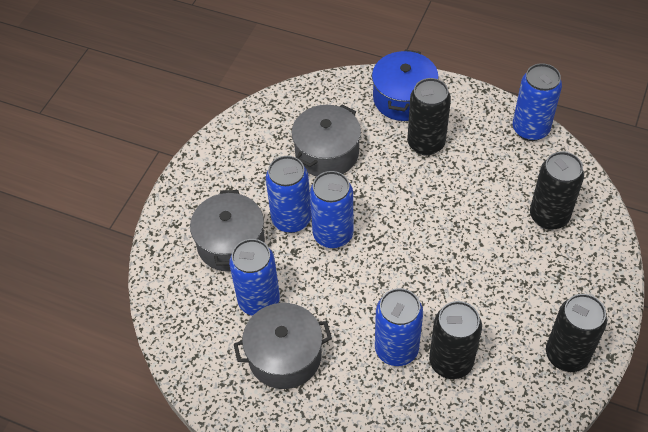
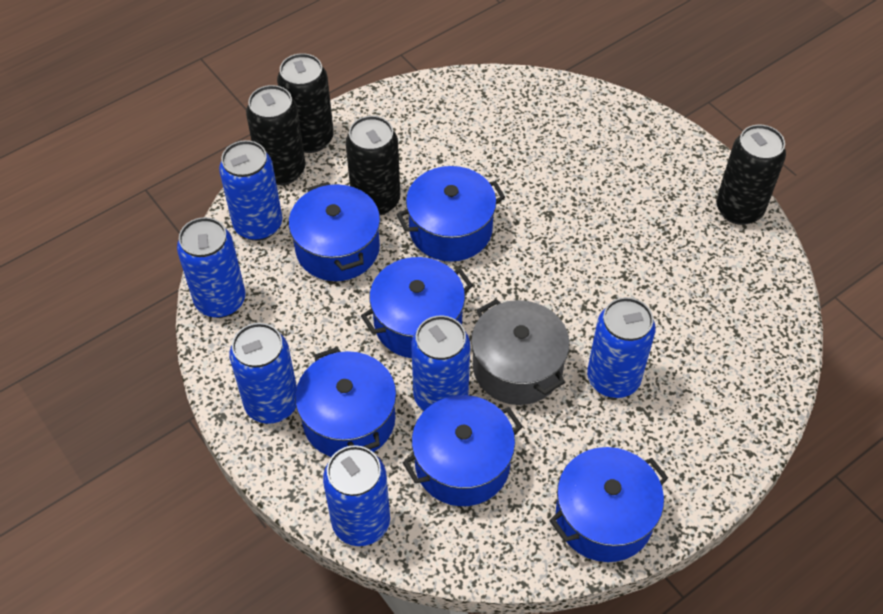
blue can: 5 -> 6
blue pot: 1 -> 6
grey pot: 3 -> 1

